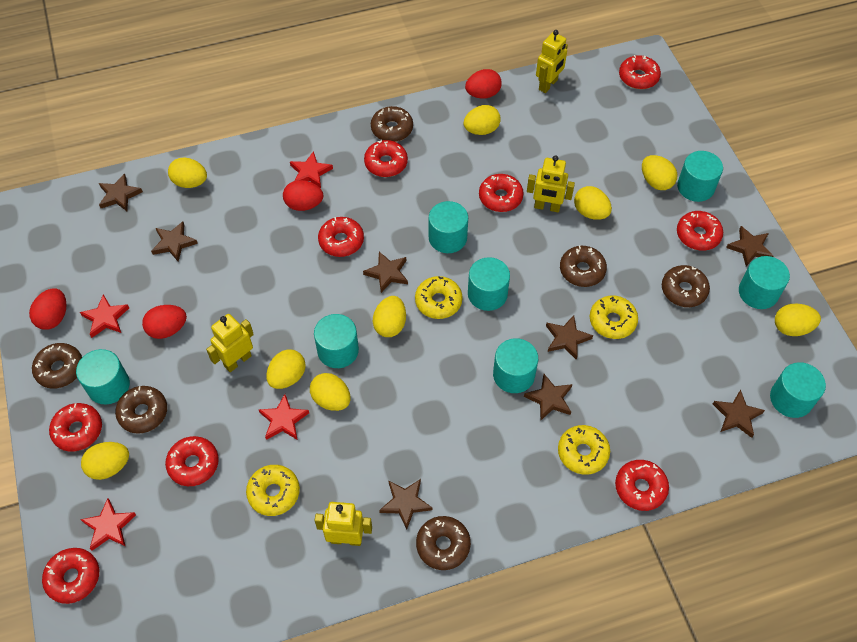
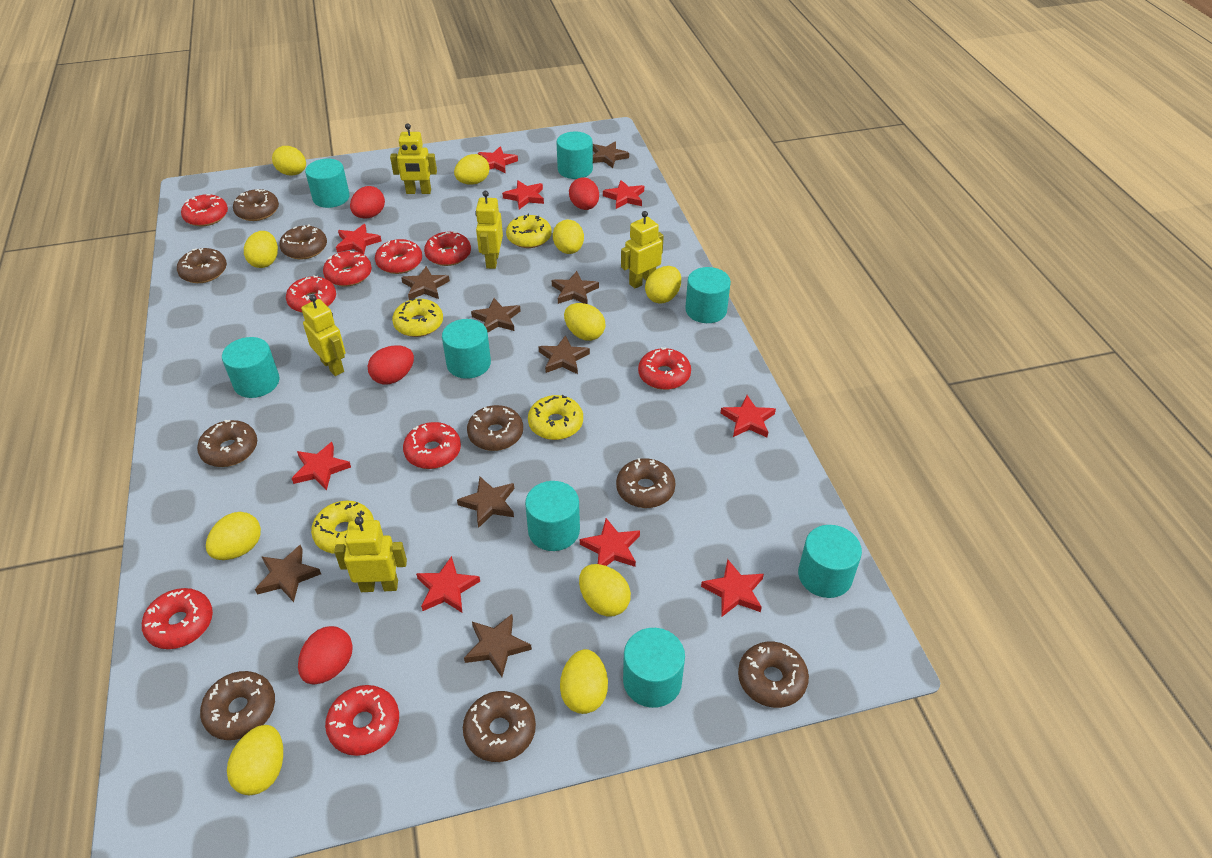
brown donut: 6 -> 9
red star: 4 -> 9
yellow egg: 9 -> 10
yellow robot: 4 -> 5

